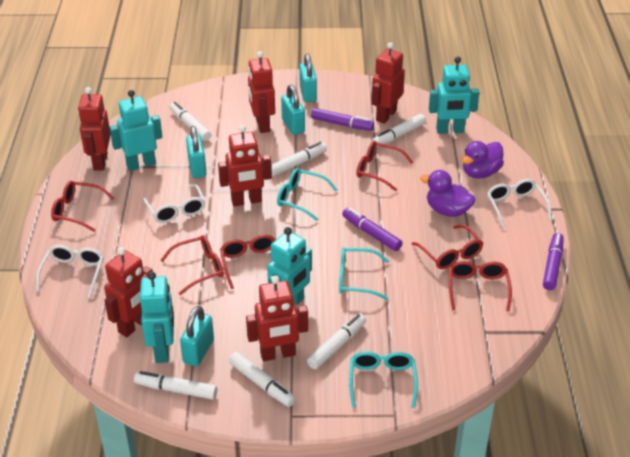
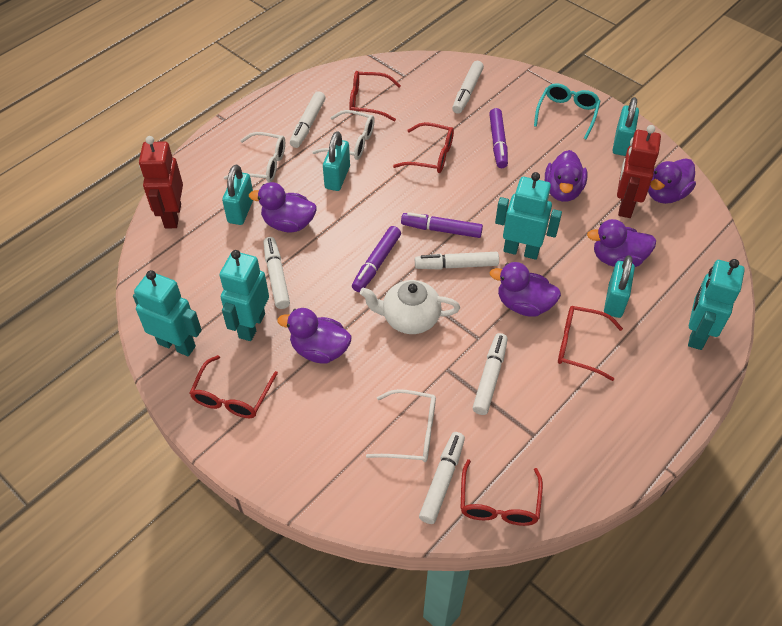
purple duck: 2 -> 6
red glasses: 6 -> 5
red robot: 6 -> 2
turquoise glasses: 3 -> 1
white teapot: 0 -> 1

